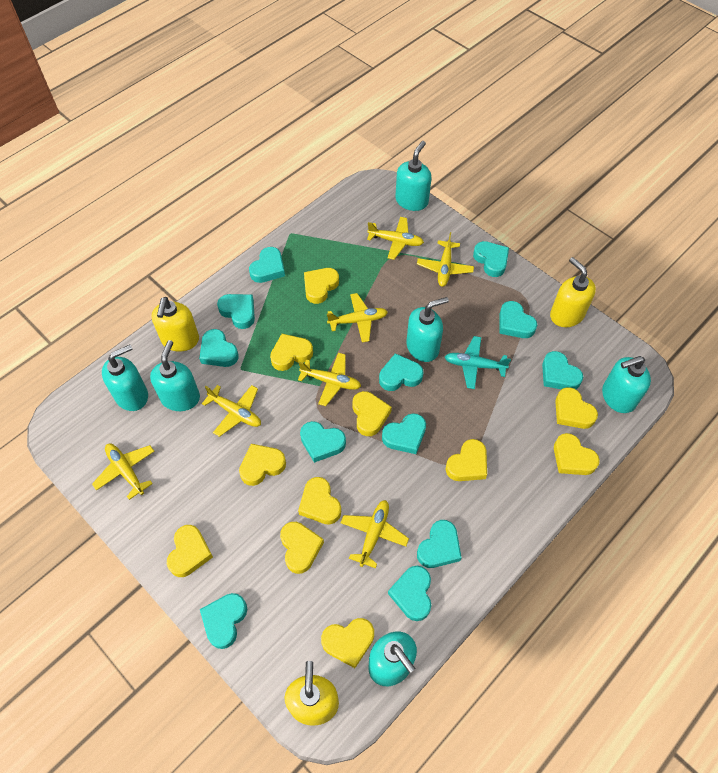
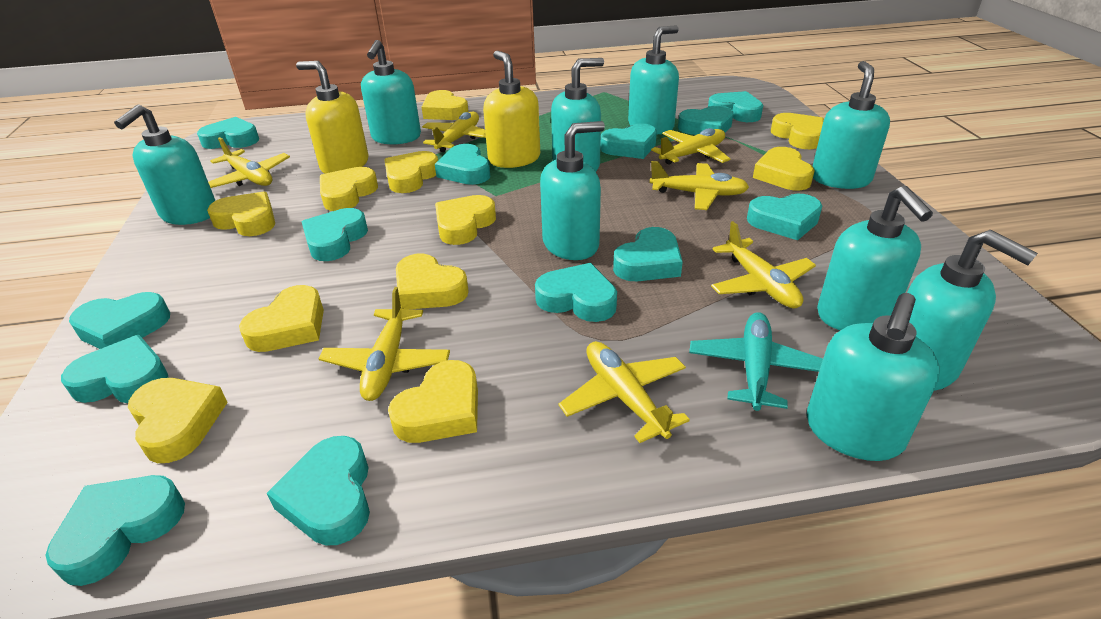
turquoise heart: 12 -> 13
turquoise soap dispenser: 6 -> 9
yellow soap dispenser: 3 -> 2

